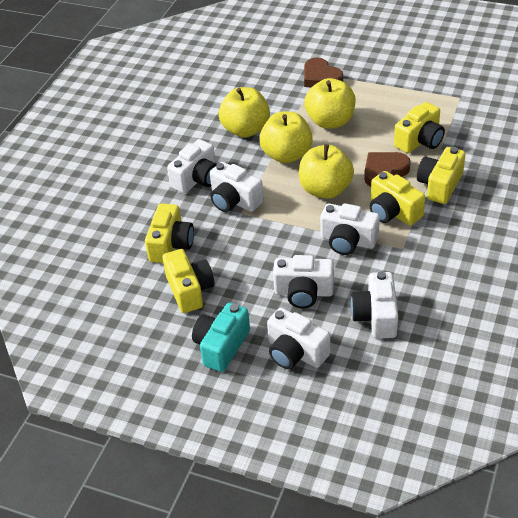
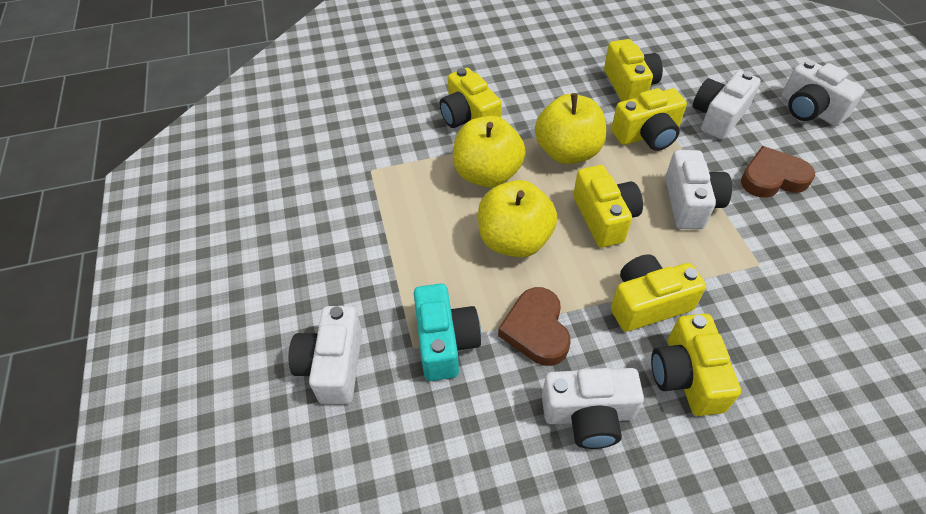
white camera: 6 -> 5
yellow apple: 4 -> 3
yellow camera: 5 -> 6

